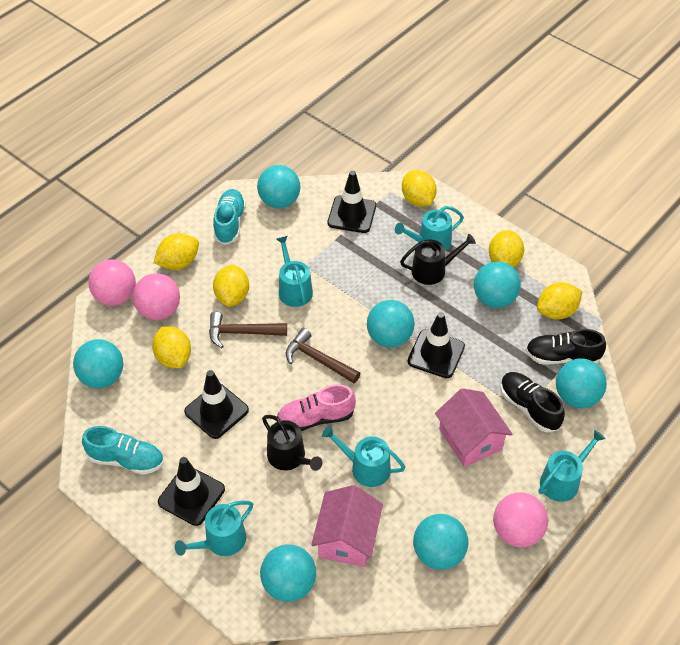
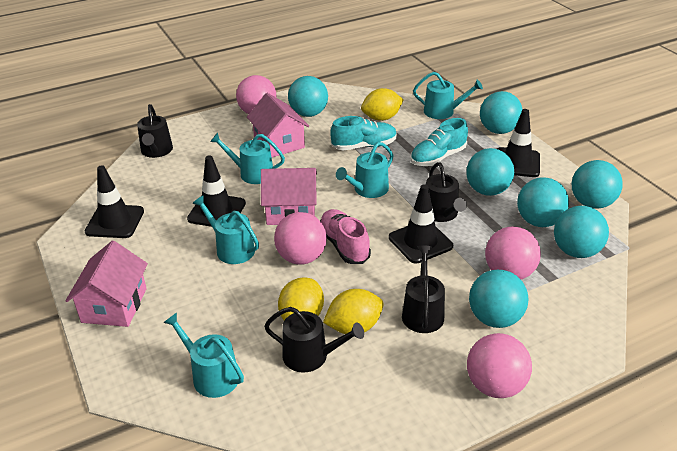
black shoe: 2 -> 0
black watering can: 2 -> 4
brown hammer: 2 -> 0
pink ball: 3 -> 4
pink house: 2 -> 3
yellow lemon: 6 -> 3

